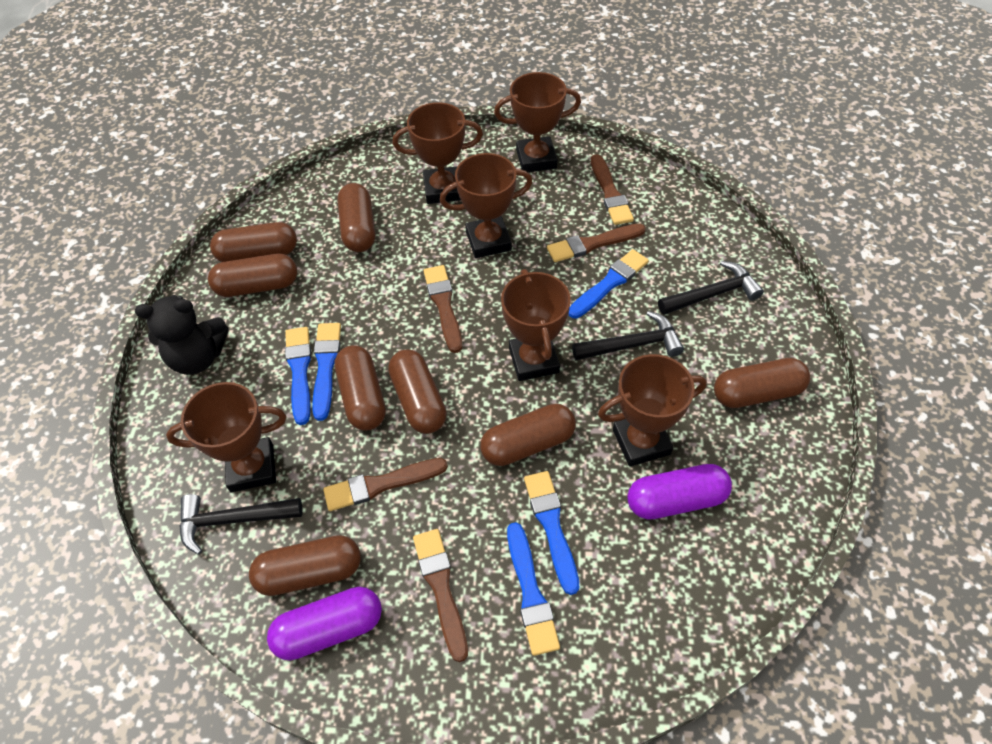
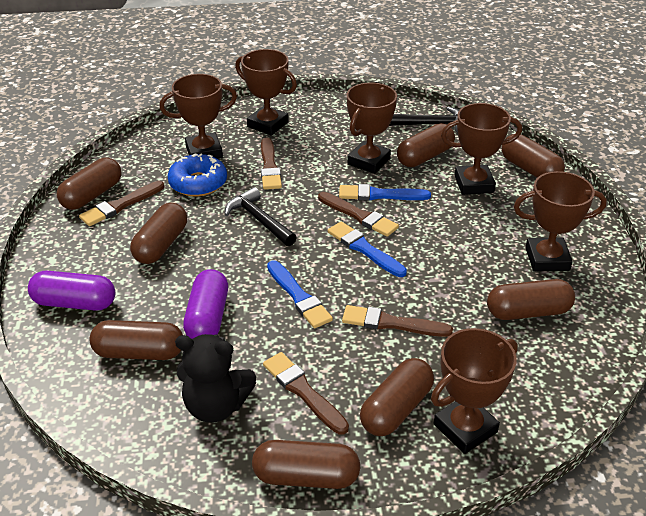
black hammer: 3 -> 2
blue brush: 5 -> 3
blue donut: 0 -> 1

